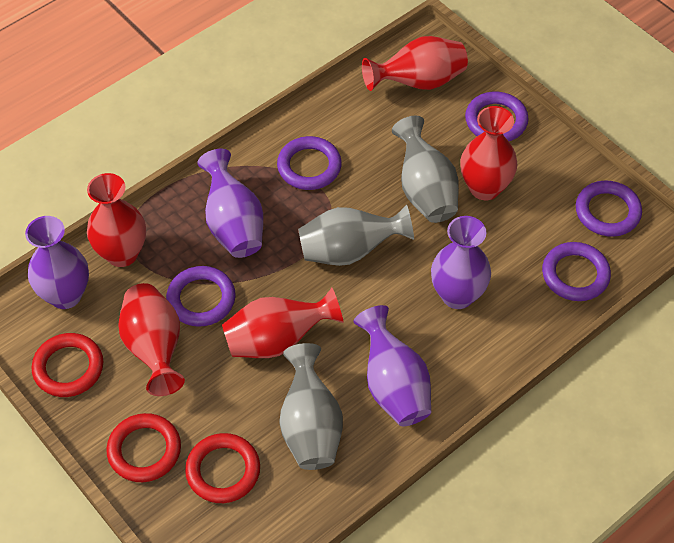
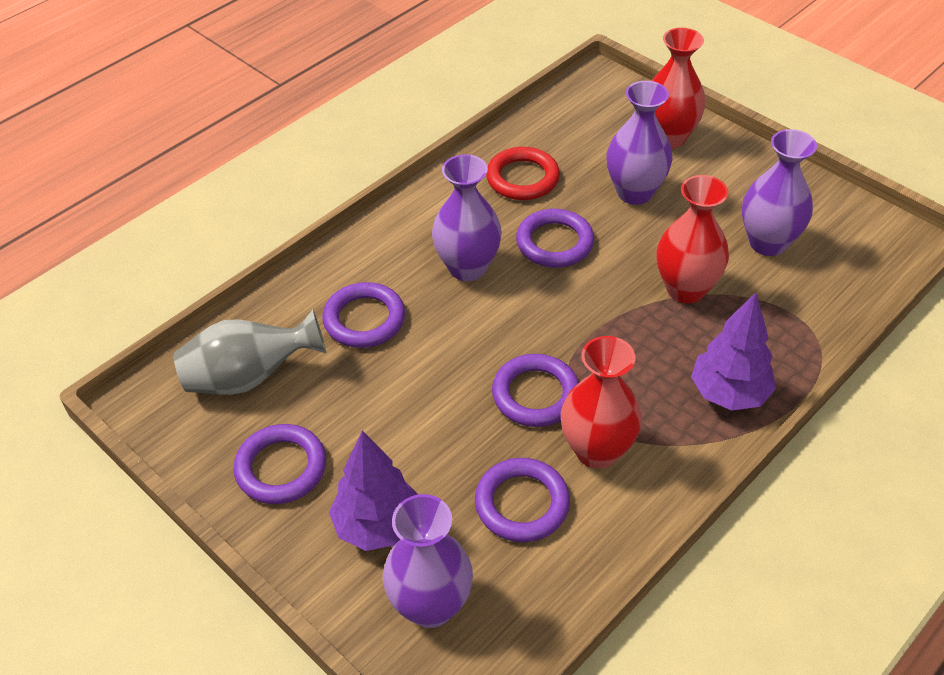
grey vase: 3 -> 1
purple tree: 0 -> 2
red ring: 3 -> 1
red vase: 5 -> 3

